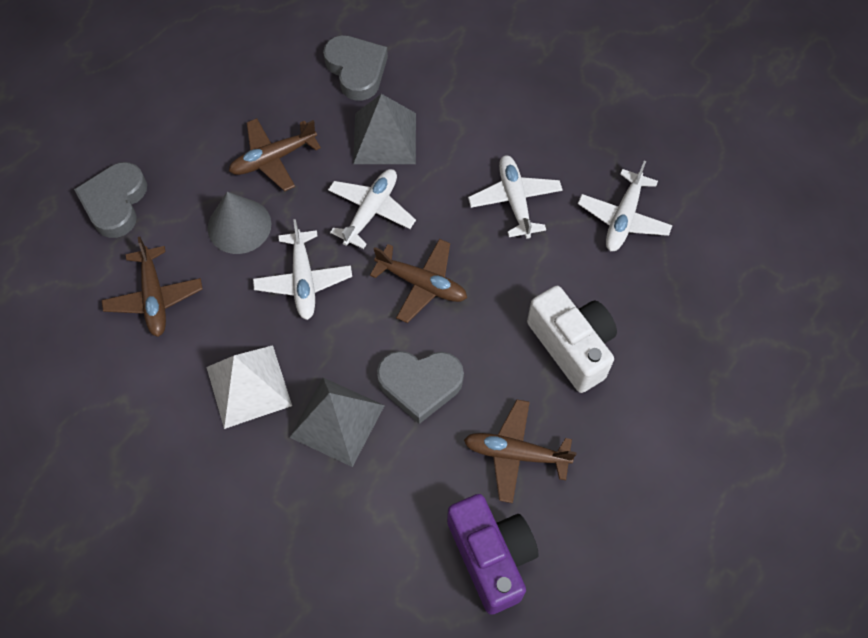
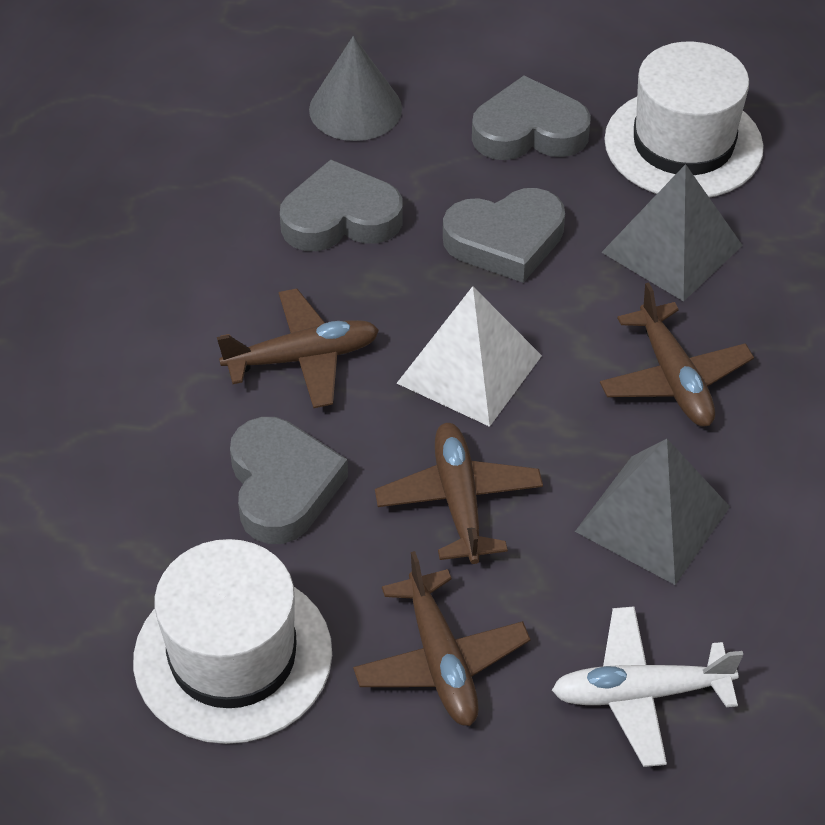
grey heart: 3 -> 4
purple camera: 1 -> 0
white camera: 1 -> 0
white hat: 0 -> 2
white plane: 4 -> 1

